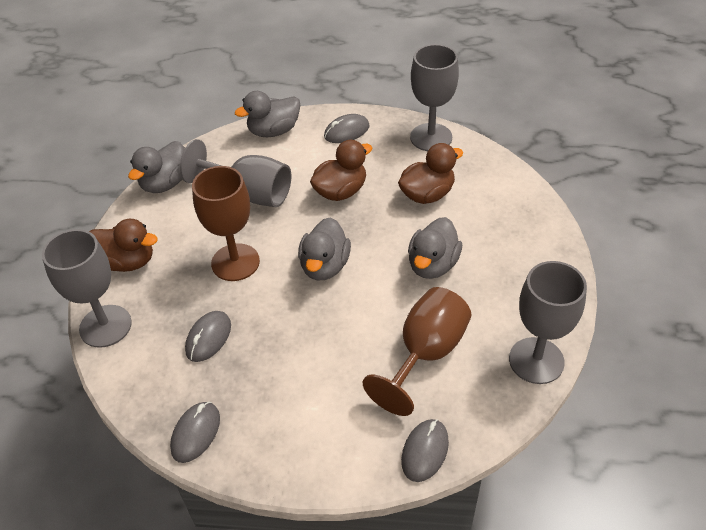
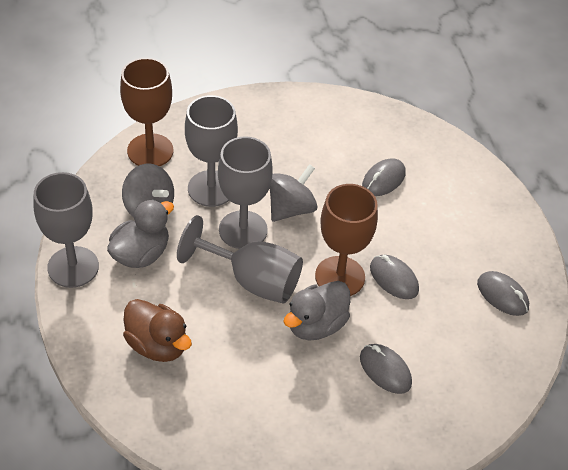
brown duck: 3 -> 1
grey duck: 4 -> 2
grey spinning top: 0 -> 2

